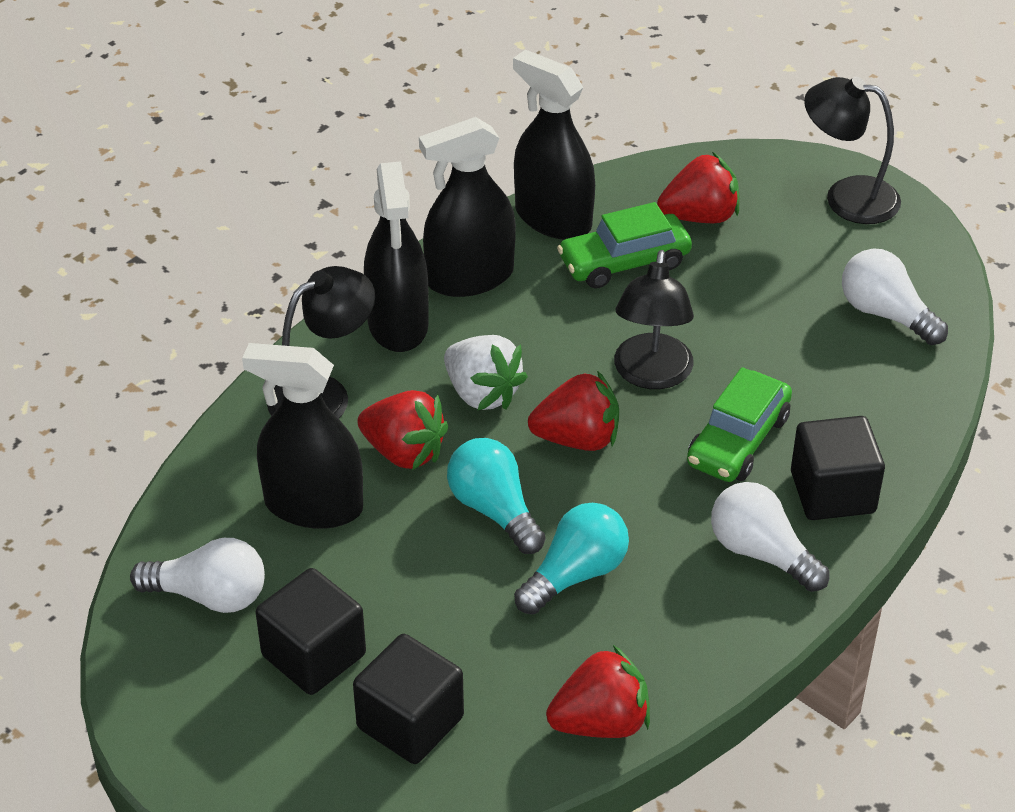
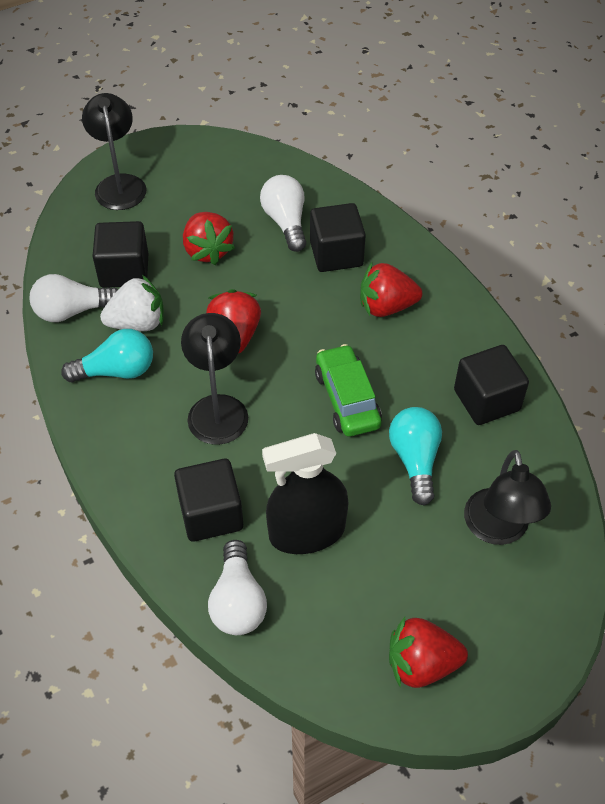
black cube: 3 -> 4
black spray bottle: 4 -> 1
green car: 2 -> 1

